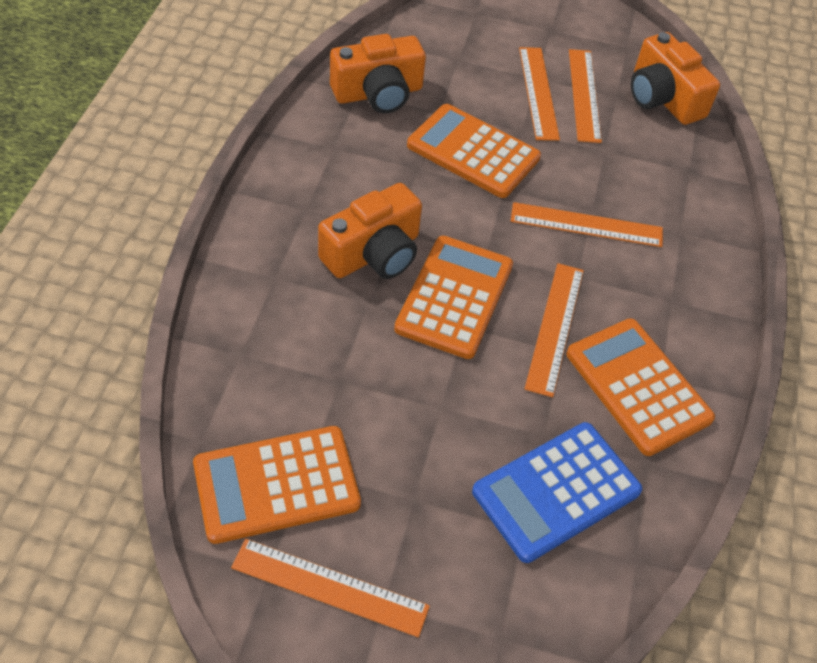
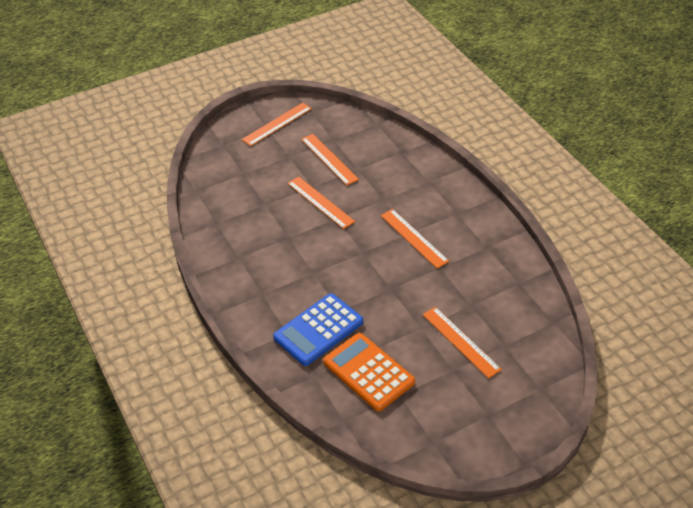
orange calculator: 4 -> 1
orange camera: 3 -> 0

